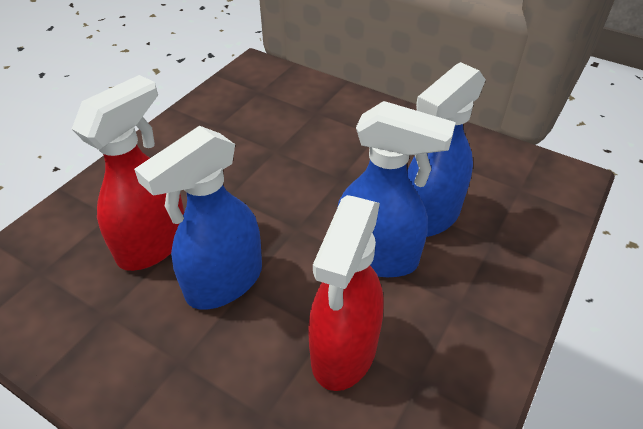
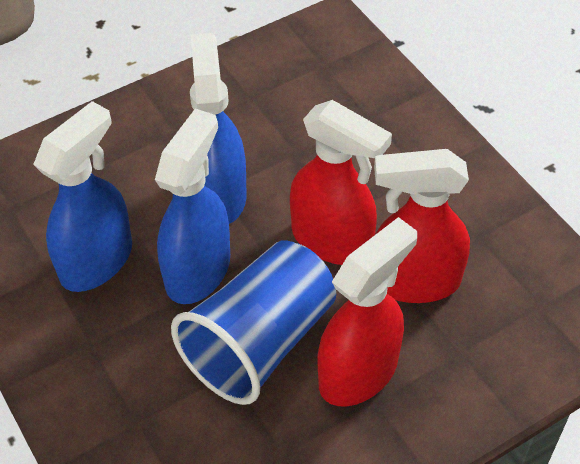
blue cup: 0 -> 1
red spray bottle: 2 -> 3

